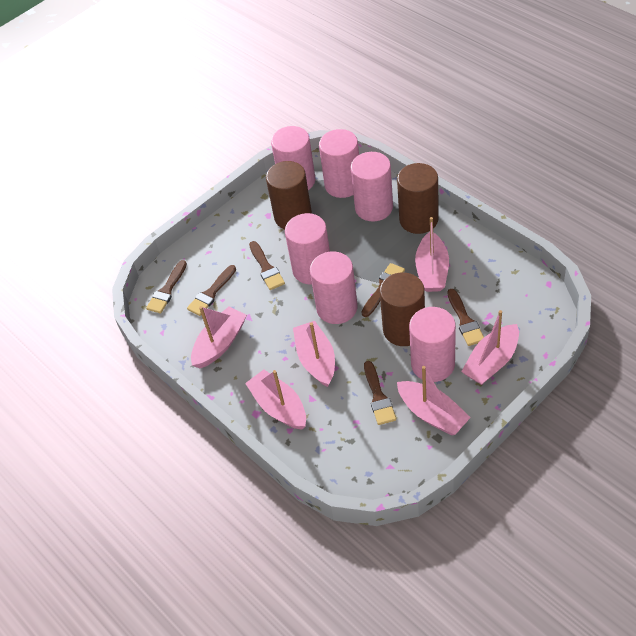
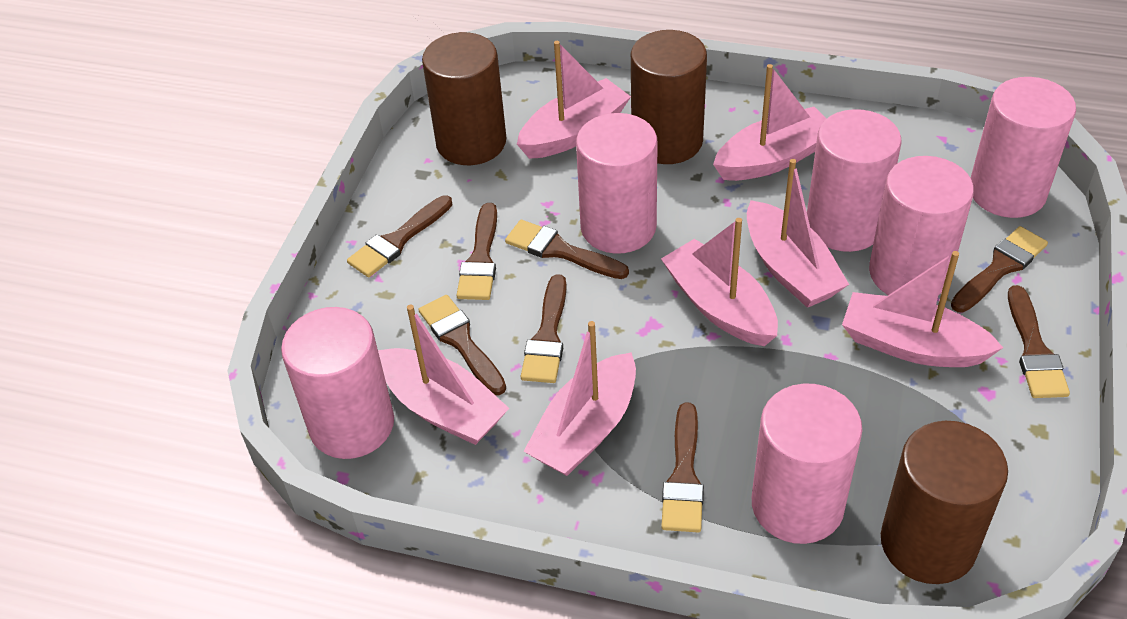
brown brush: 6 -> 8
pink boat: 6 -> 7

